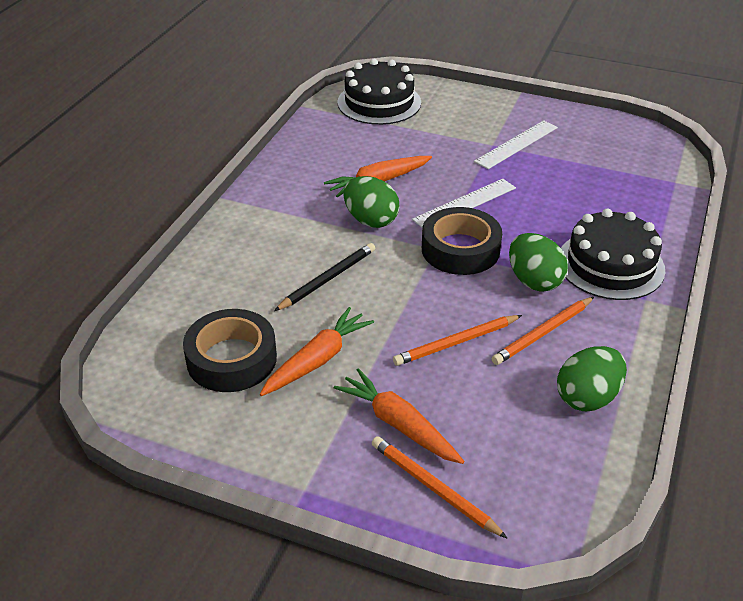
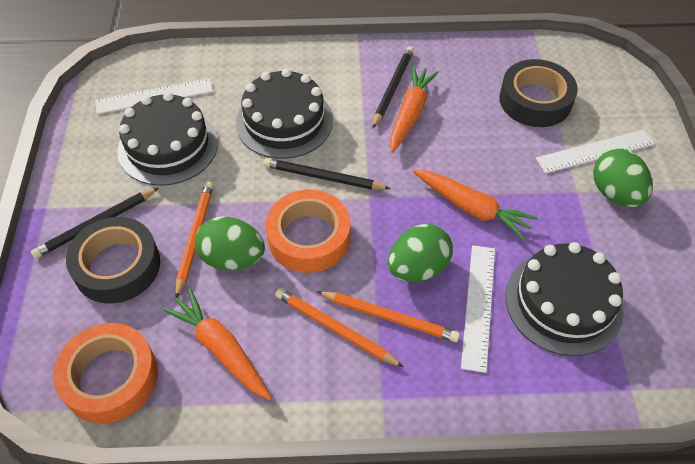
black cake: 2 -> 3
black pencil: 1 -> 3
orange tape: 0 -> 2
white ruler: 2 -> 3

